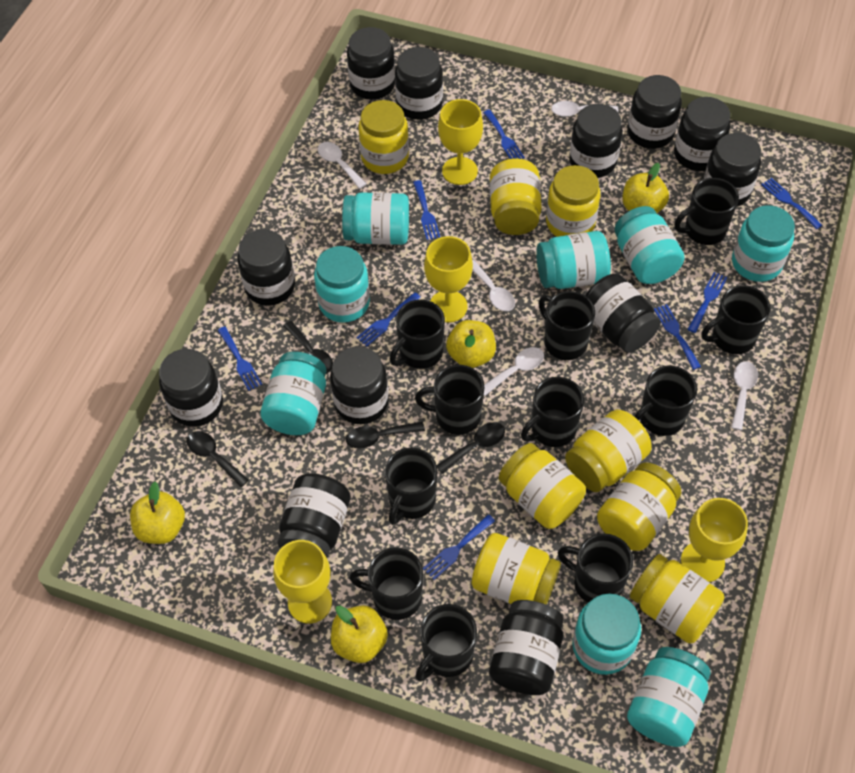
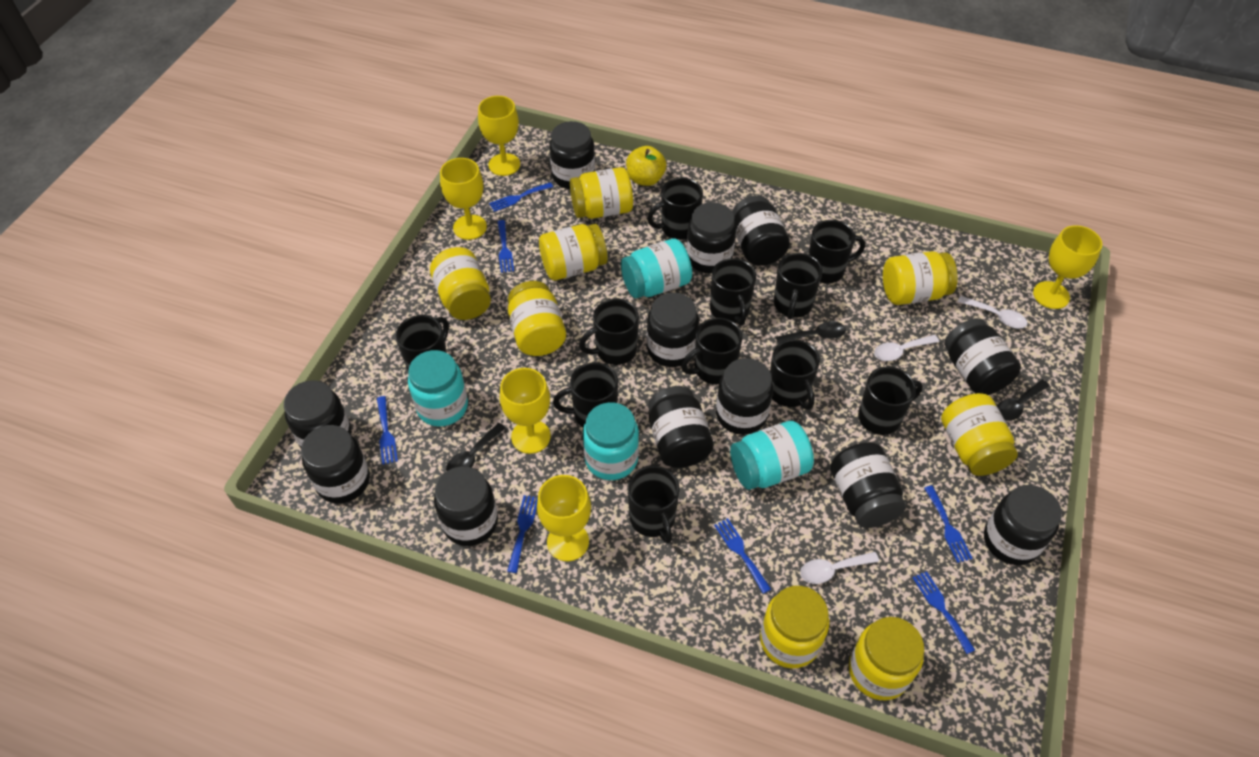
black spoon: 4 -> 3
blue fork: 8 -> 7
turquoise jar: 8 -> 4
white spoon: 5 -> 3
yellow apple: 4 -> 1
yellow goblet: 4 -> 5

